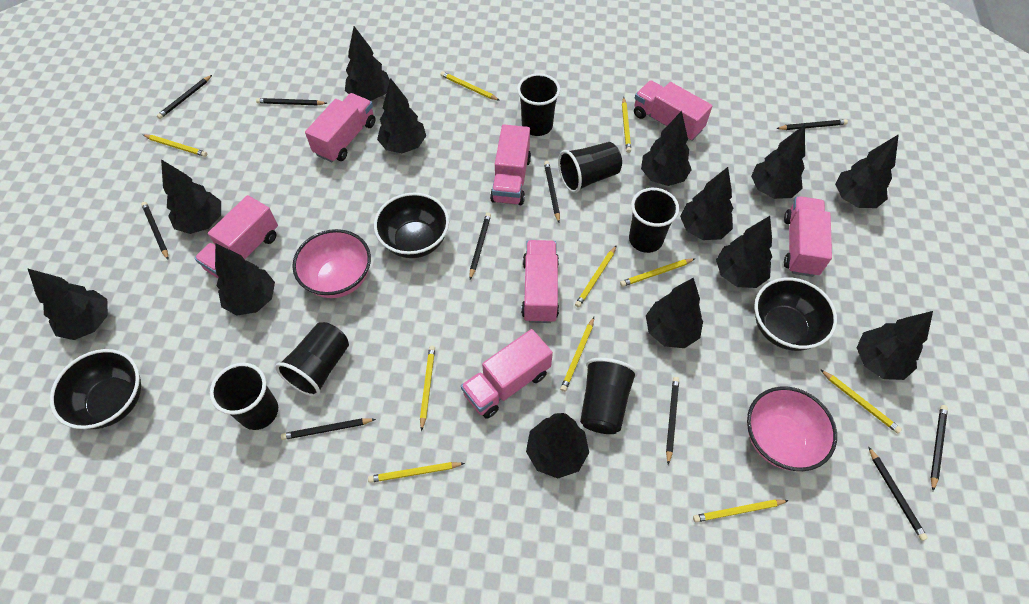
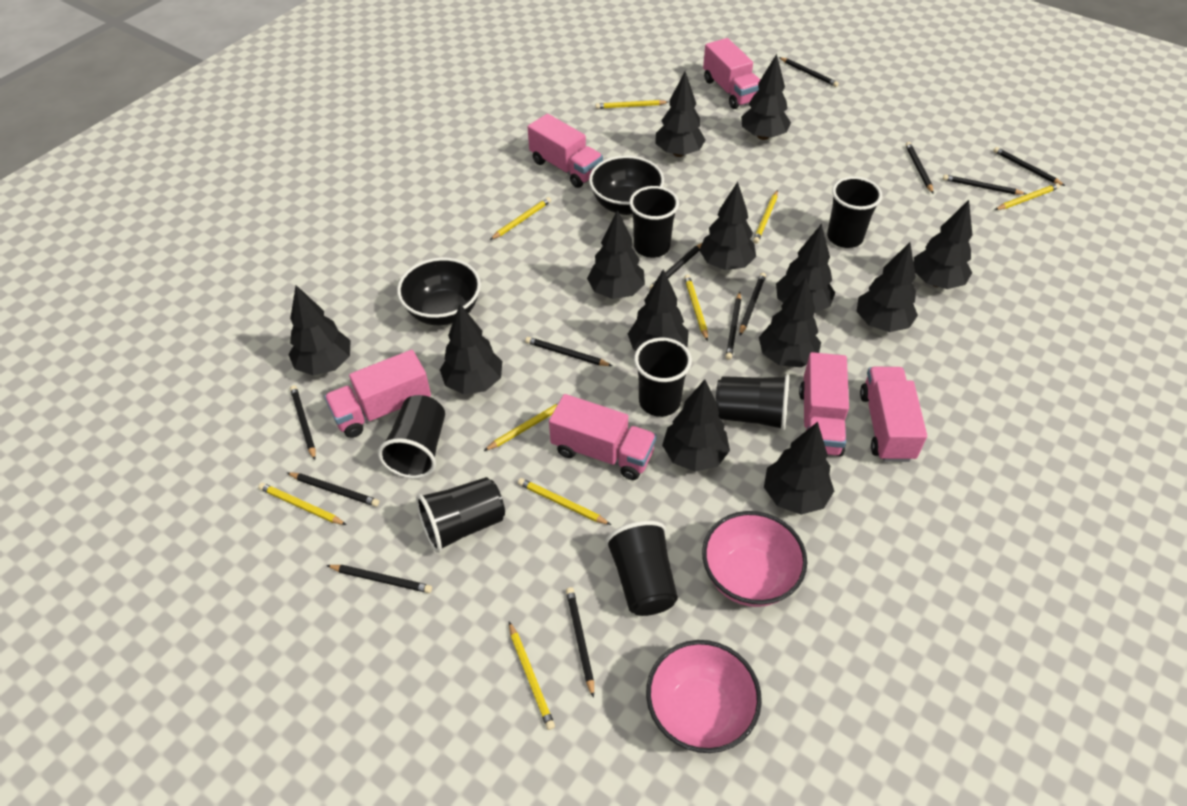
black bowl: 3 -> 2
black cup: 6 -> 7
black pencil: 10 -> 12
pink truck: 7 -> 6
yellow pencil: 10 -> 9

